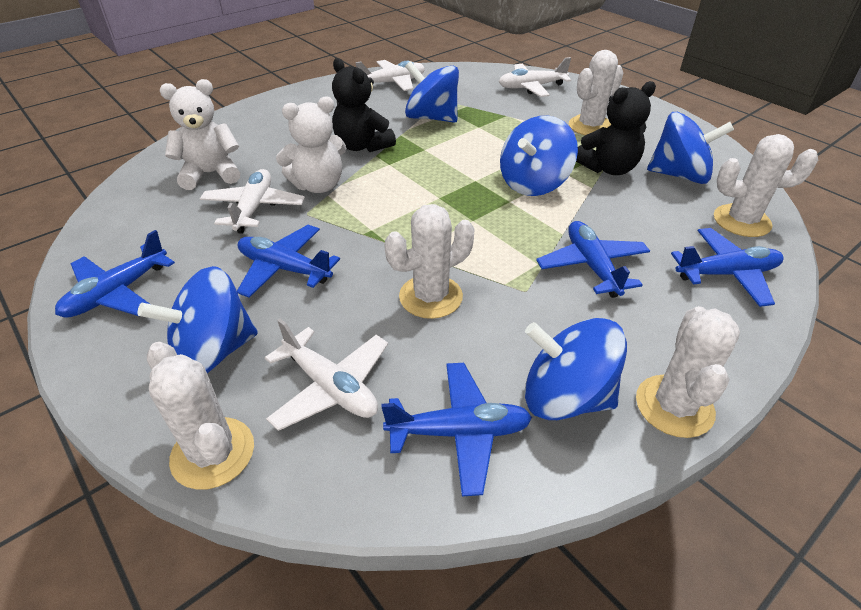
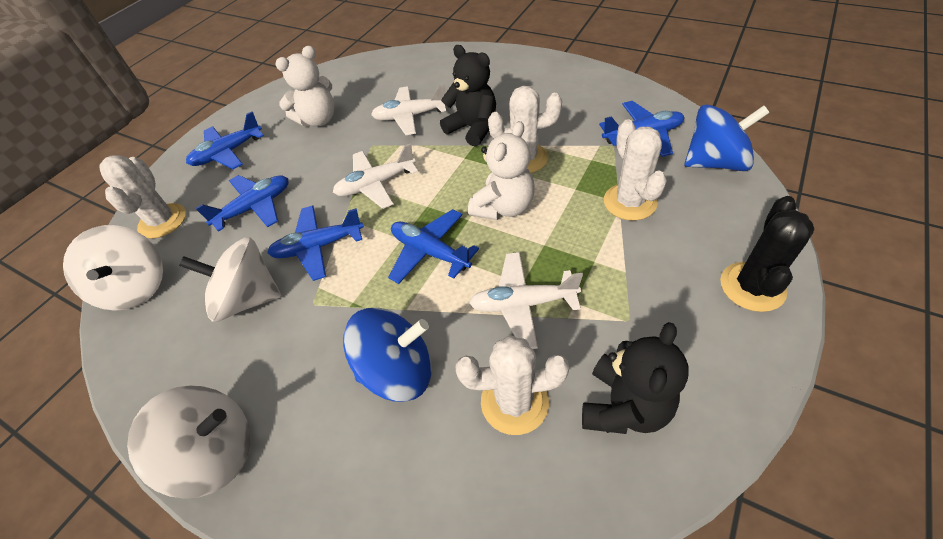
black cactus: 0 -> 1
blue spinning top: 5 -> 2
white cactus: 5 -> 4
white plane: 4 -> 3
white spinning top: 0 -> 3

